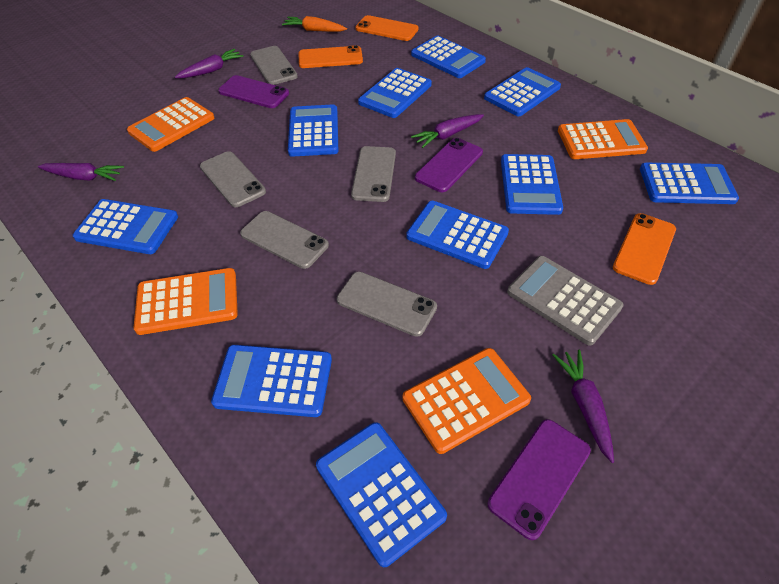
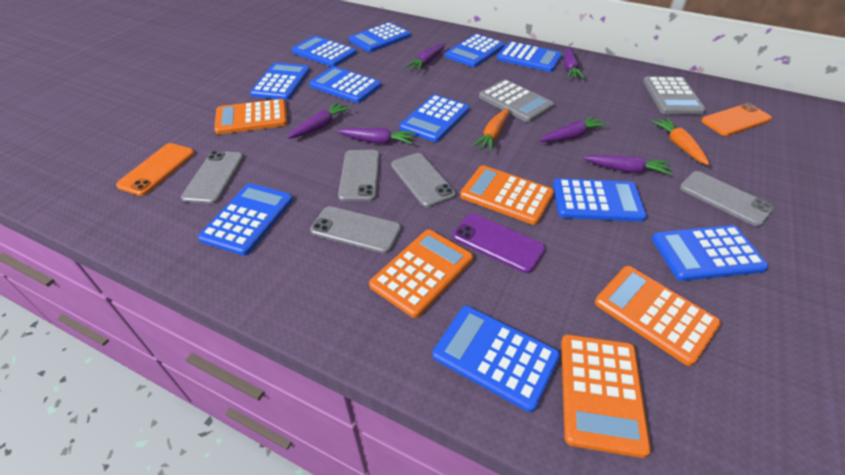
blue calculator: 10 -> 11
grey calculator: 1 -> 2
orange calculator: 4 -> 5
orange carrot: 1 -> 2
orange phone: 3 -> 2
purple carrot: 4 -> 6
purple phone: 3 -> 1

